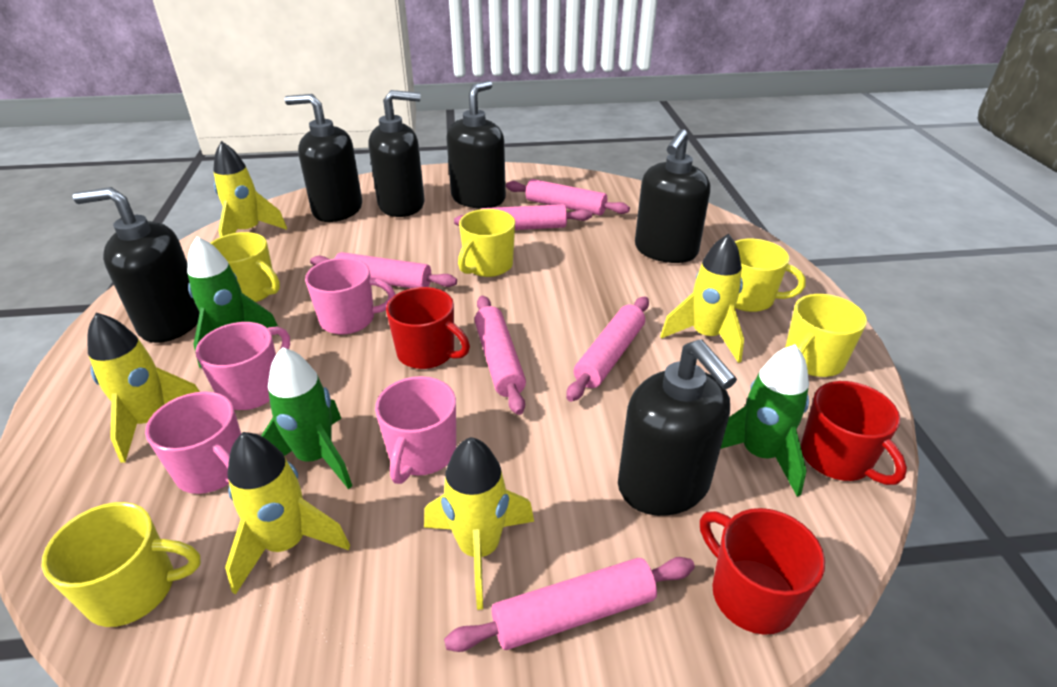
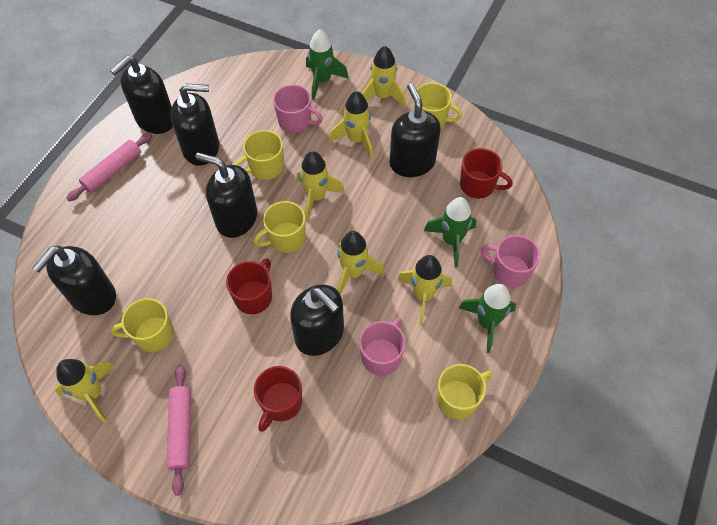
pink mug: 4 -> 3
pink rolling pin: 6 -> 2
yellow rocket: 5 -> 6

